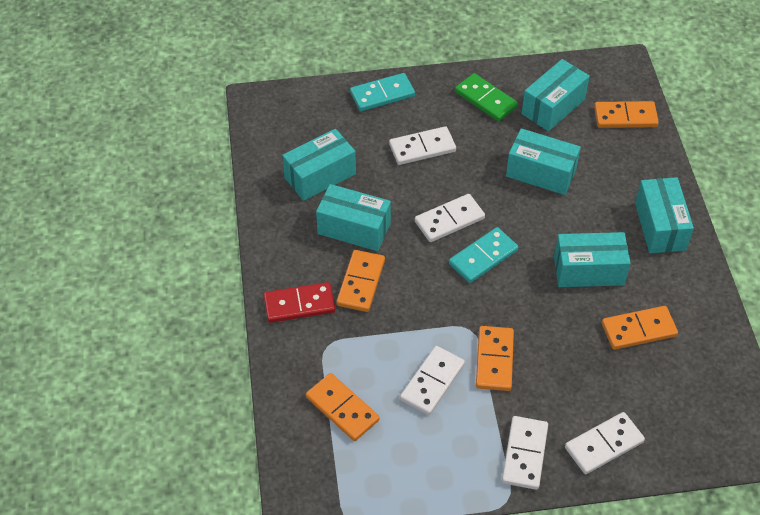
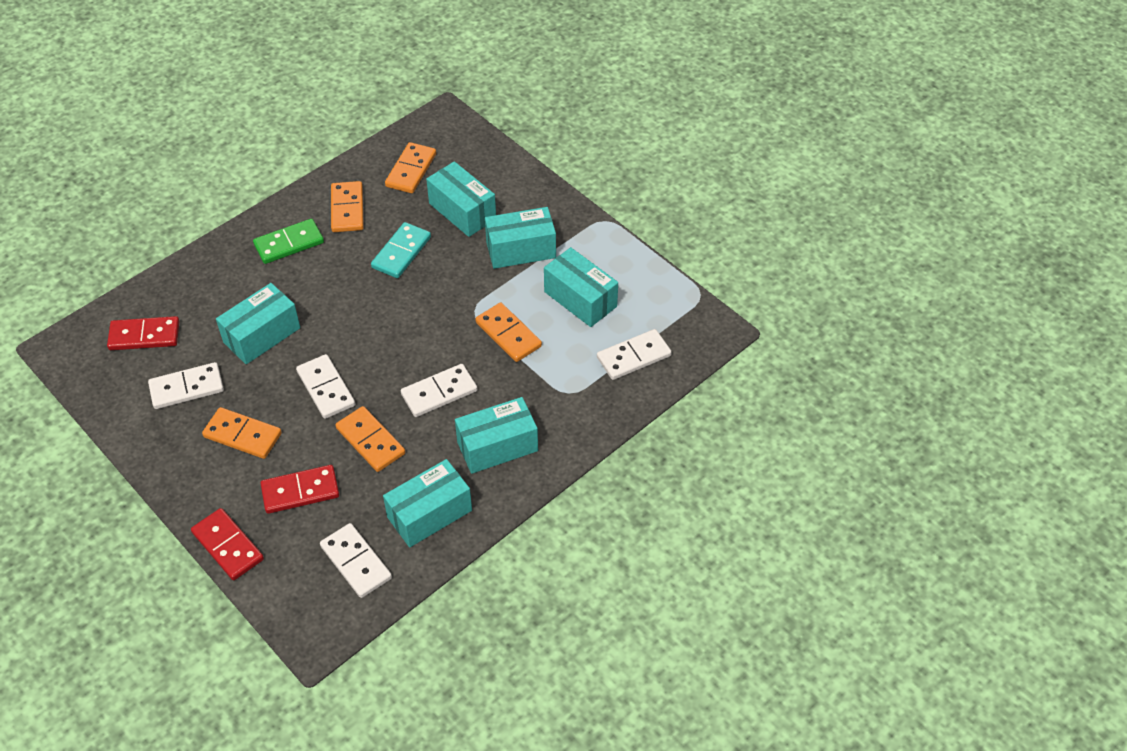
red domino: 1 -> 3
turquoise domino: 2 -> 1

